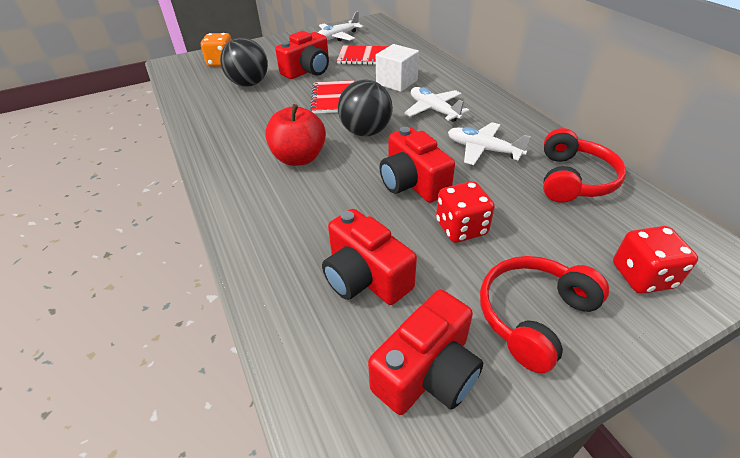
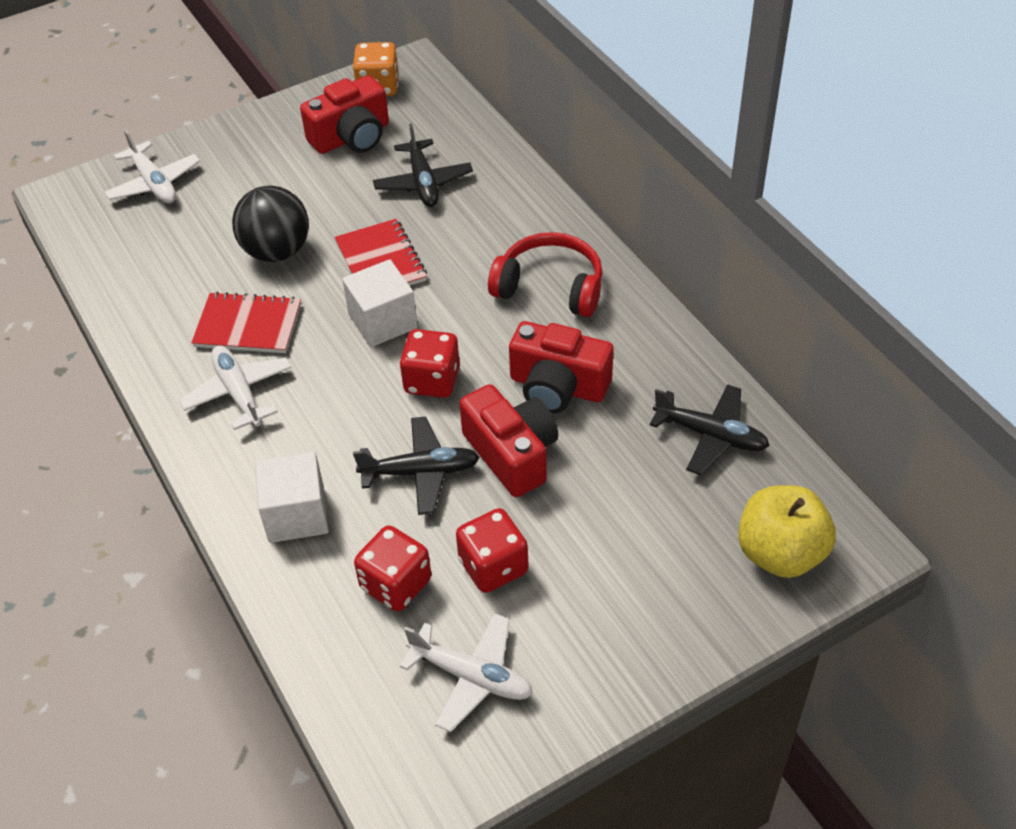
black ball: 2 -> 1
black plane: 0 -> 3
red apple: 1 -> 0
red camera: 4 -> 3
red dice: 2 -> 3
red headphones: 2 -> 1
white cube: 1 -> 2
yellow apple: 0 -> 1

